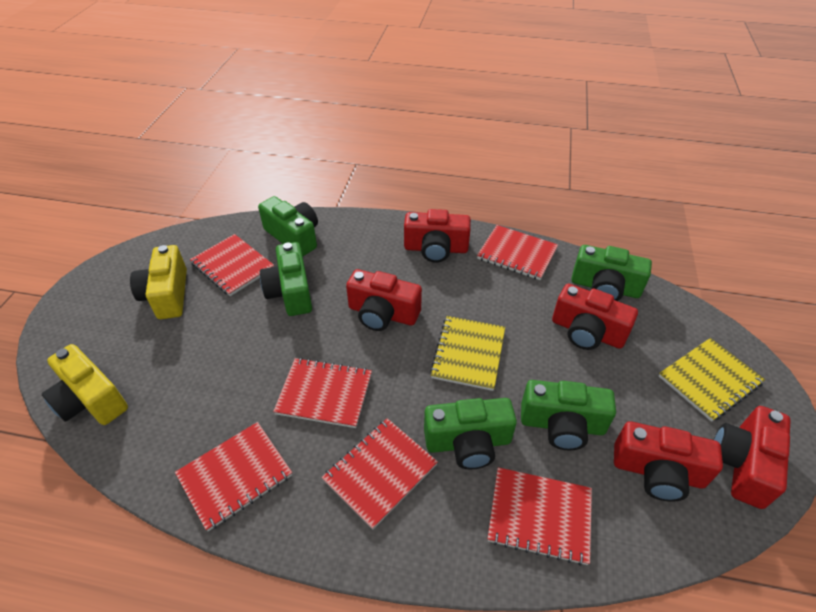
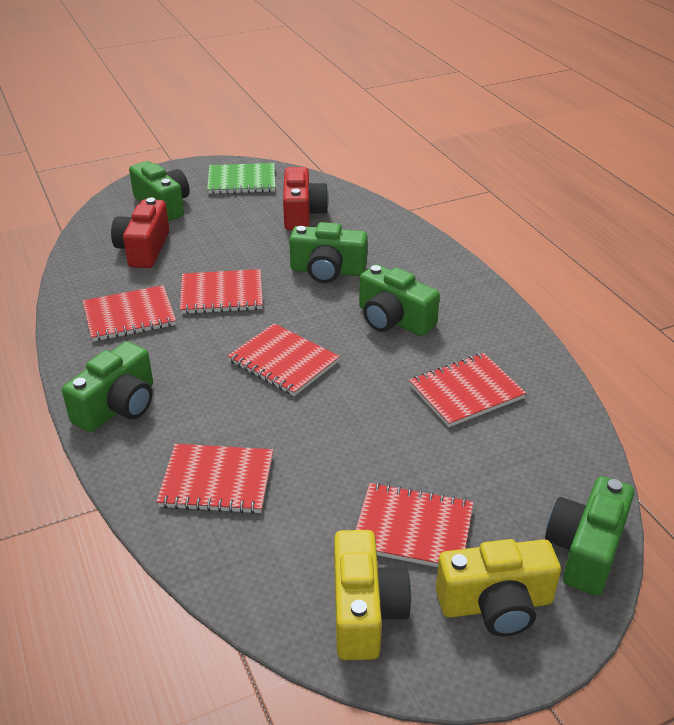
green notebook: 0 -> 1
red camera: 5 -> 2
yellow notebook: 2 -> 0

